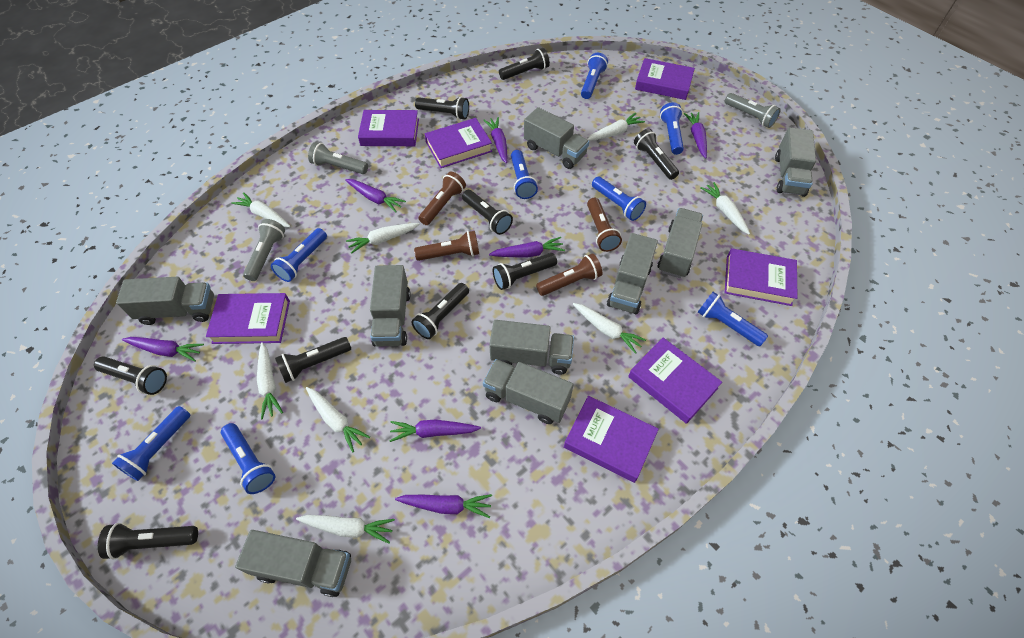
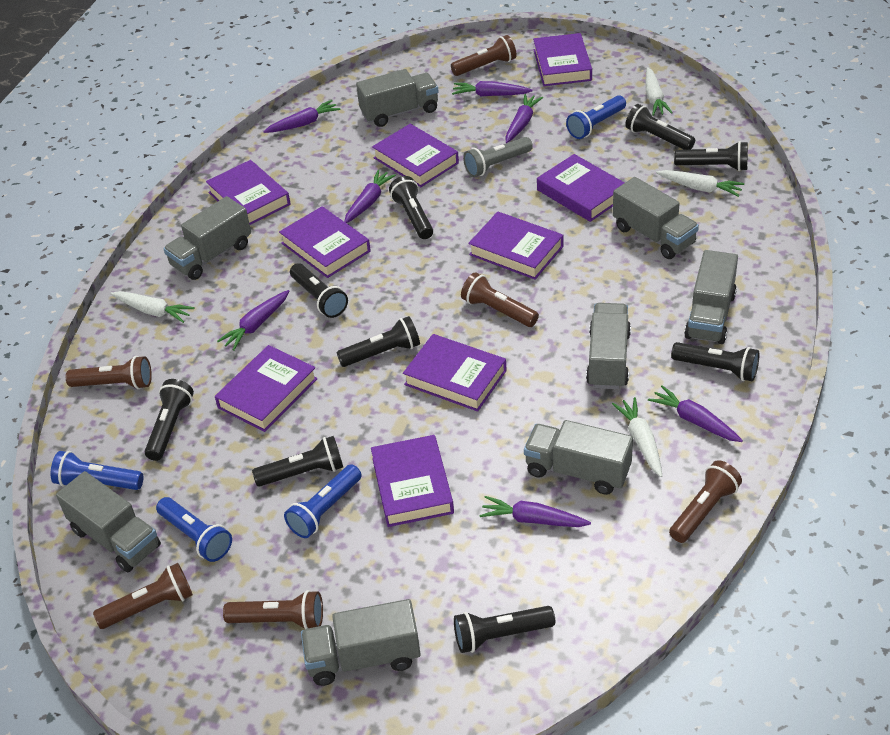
blue flashlight: 8 -> 4
brown flashlight: 4 -> 6
grey flashlight: 3 -> 1
grey truck: 9 -> 8
purple book: 7 -> 9
white carrot: 8 -> 4

